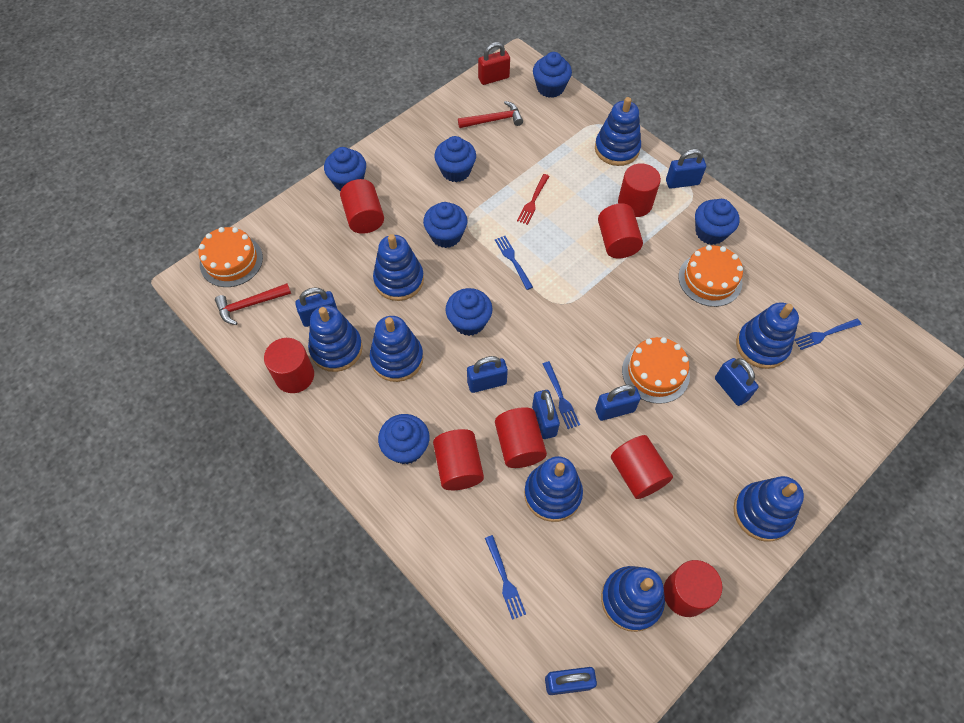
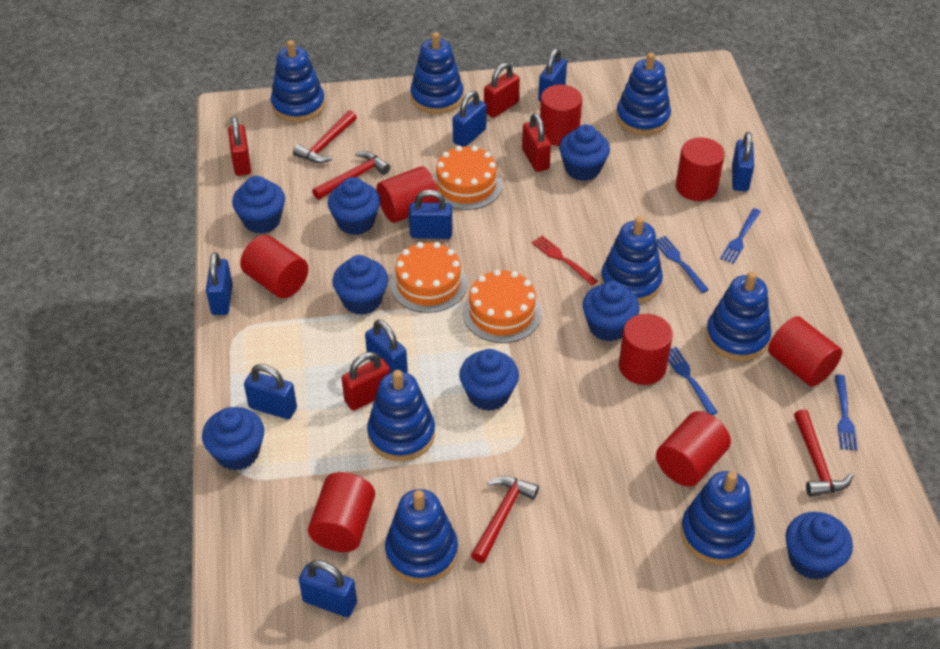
blue cupcake: 7 -> 8
blue padlock: 7 -> 8
red hammer: 2 -> 4
red padlock: 1 -> 4

